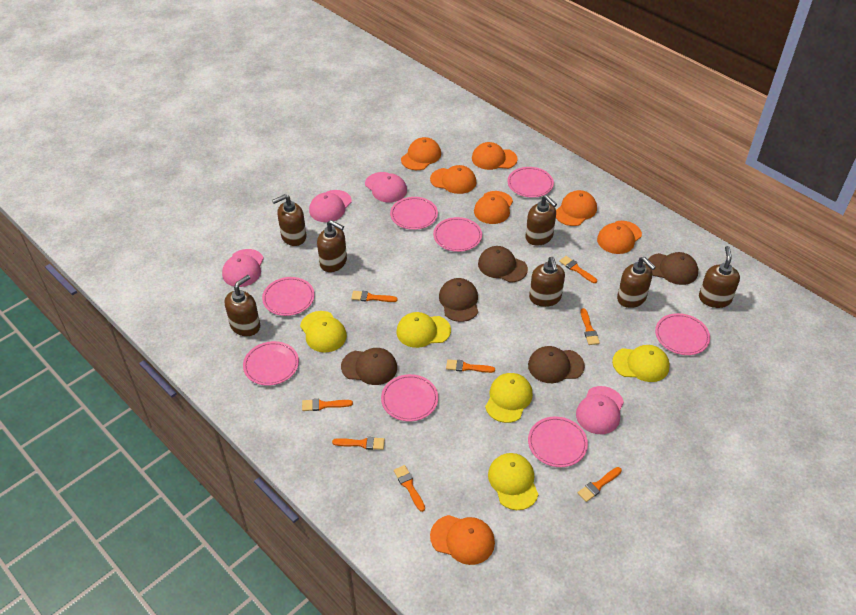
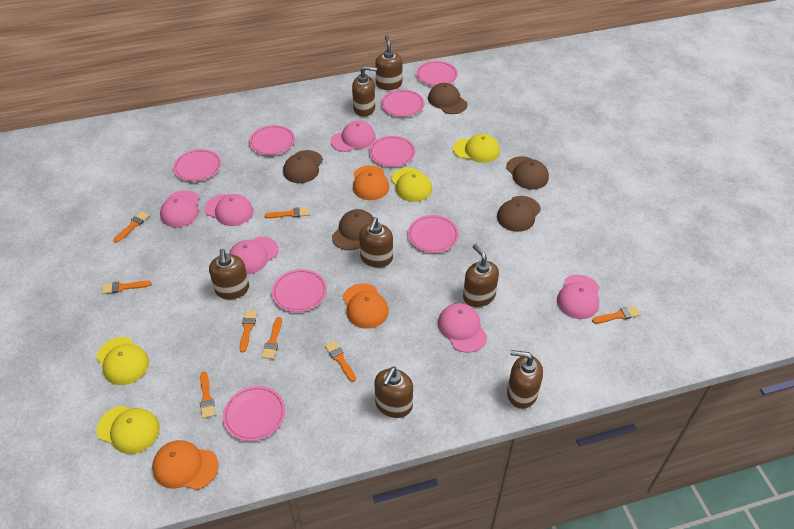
orange cap: 7 -> 3
pink cap: 4 -> 6
yellow cap: 5 -> 4

